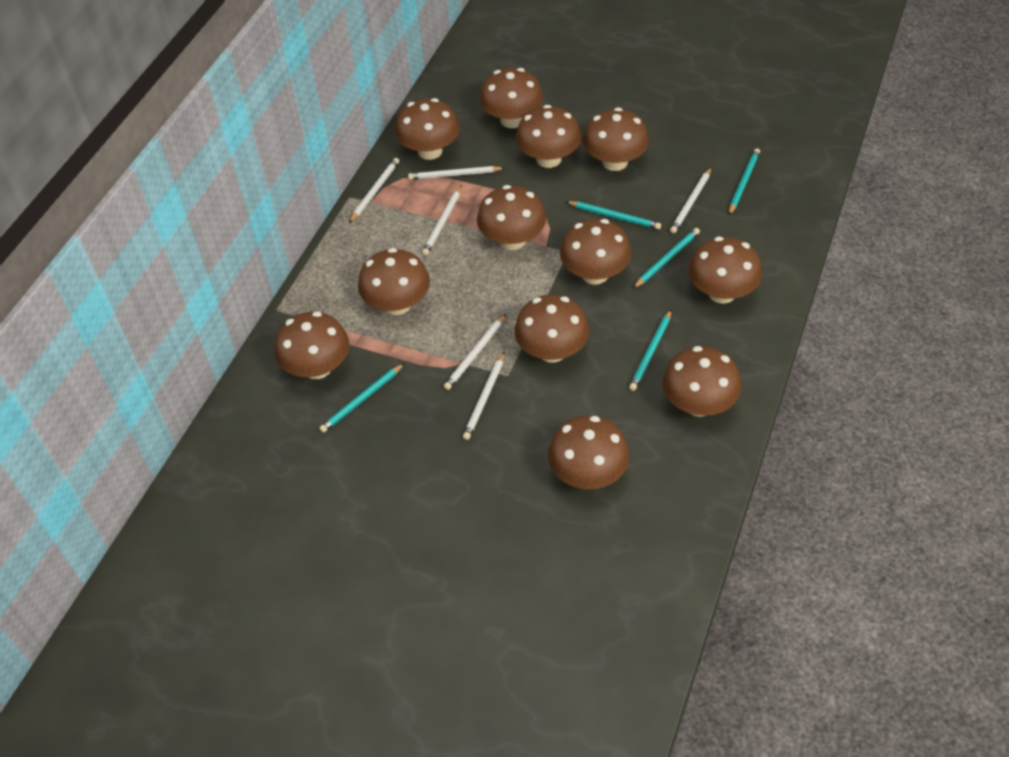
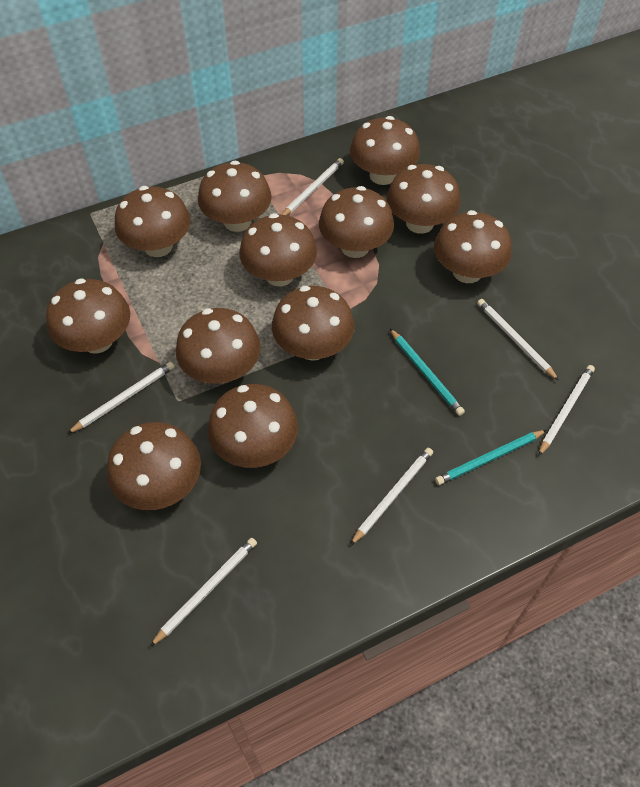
turquoise pencil: 5 -> 2

